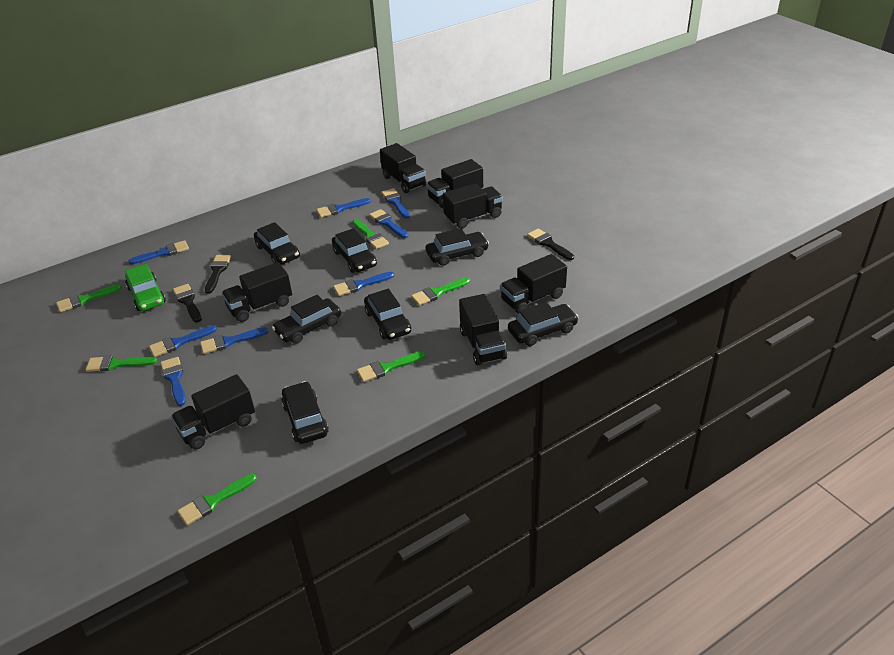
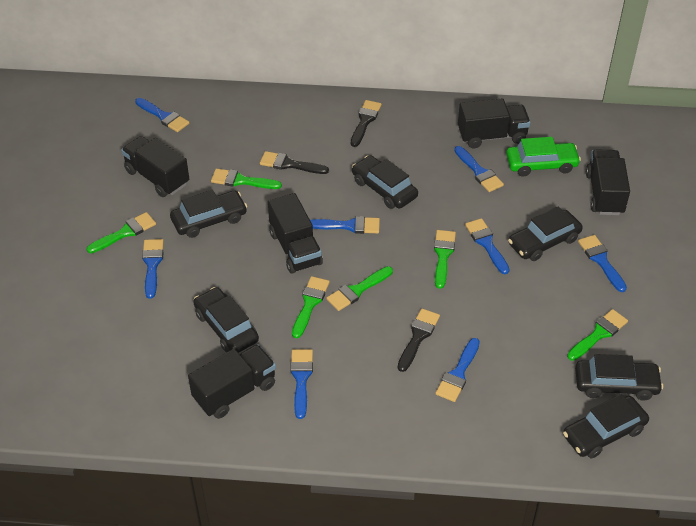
black car: 7 -> 6
black truck: 7 -> 5

